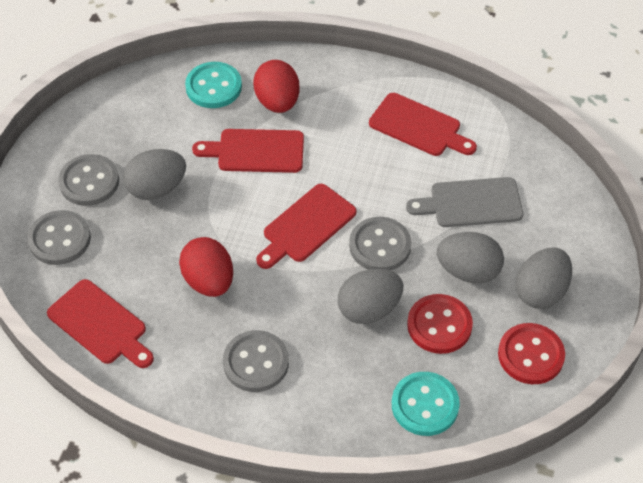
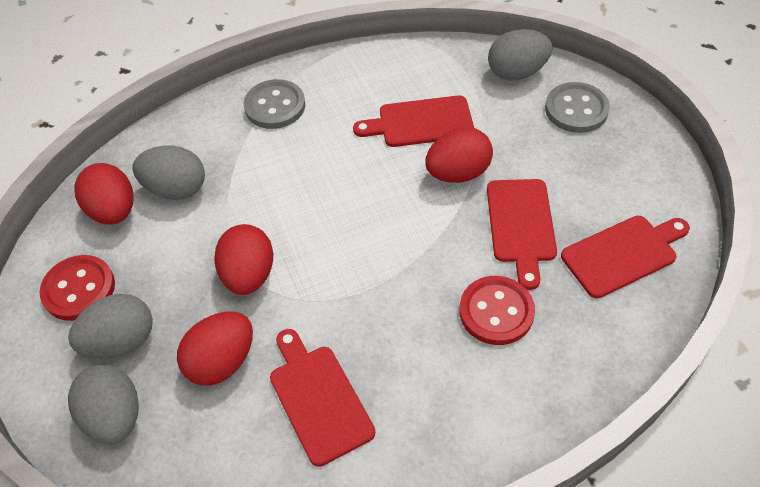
grey button: 4 -> 2
grey cutting board: 1 -> 0
red egg: 2 -> 4
turquoise button: 2 -> 0

